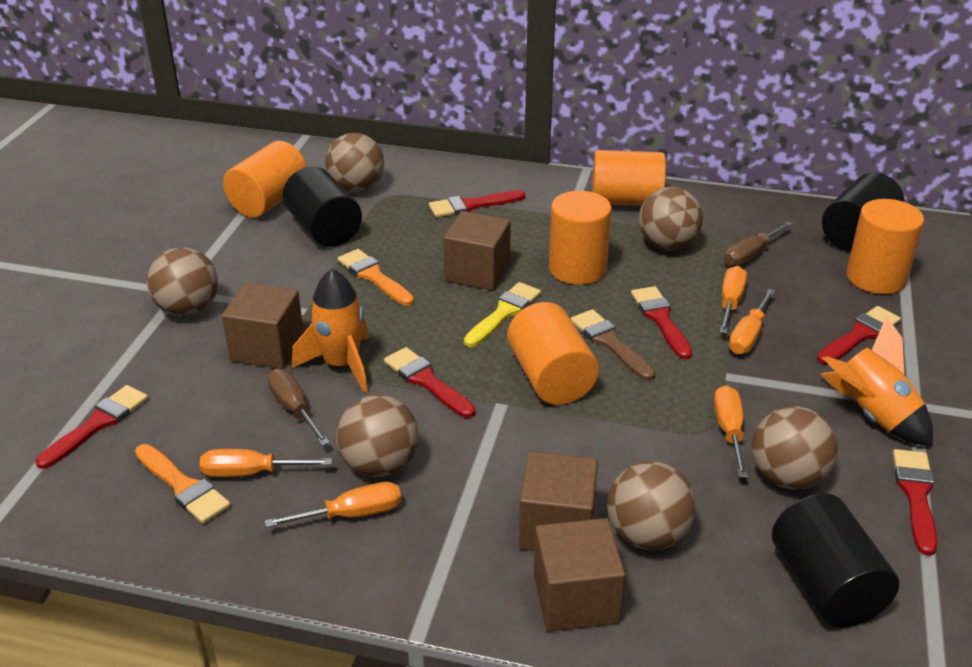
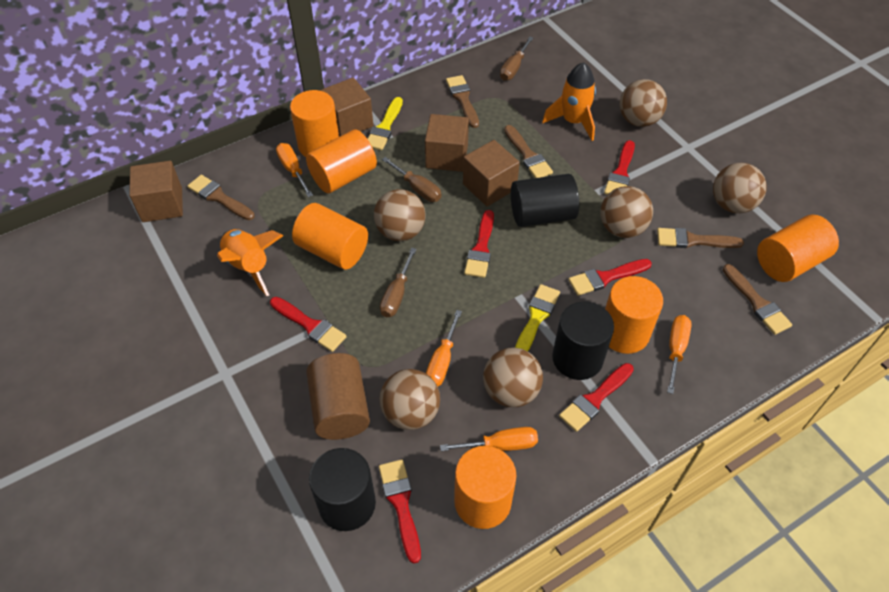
brown brush: 1 -> 5
brown cylinder: 0 -> 1
brown screwdriver: 2 -> 3
orange brush: 2 -> 0
orange cylinder: 5 -> 6
orange screwdriver: 5 -> 4
yellow brush: 1 -> 2

